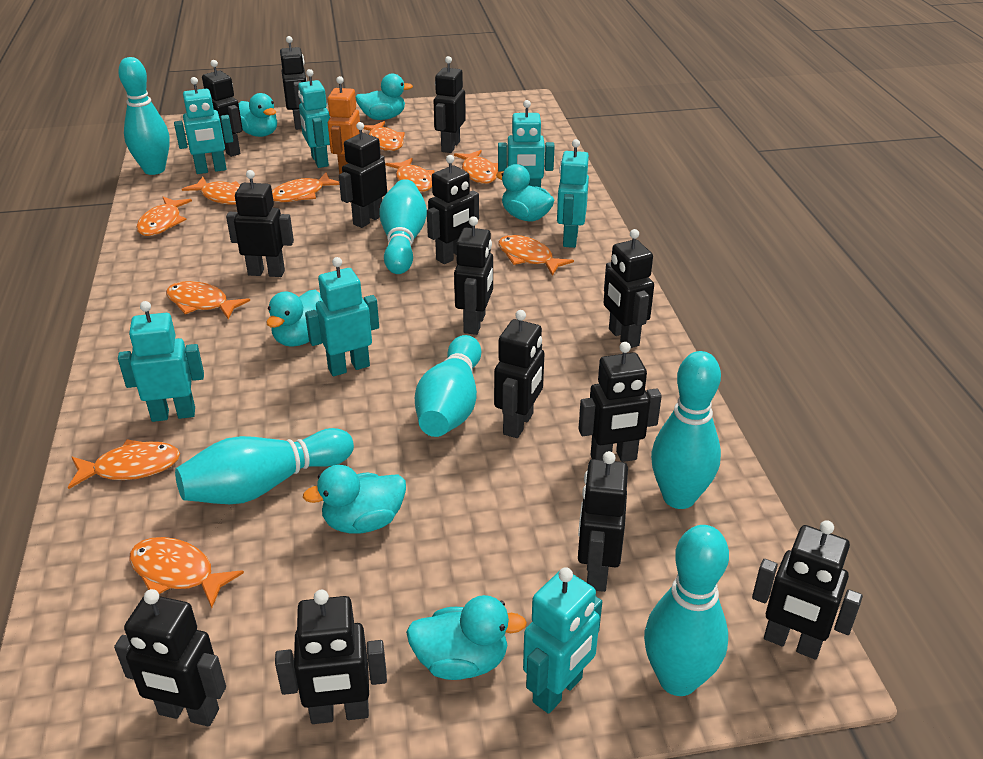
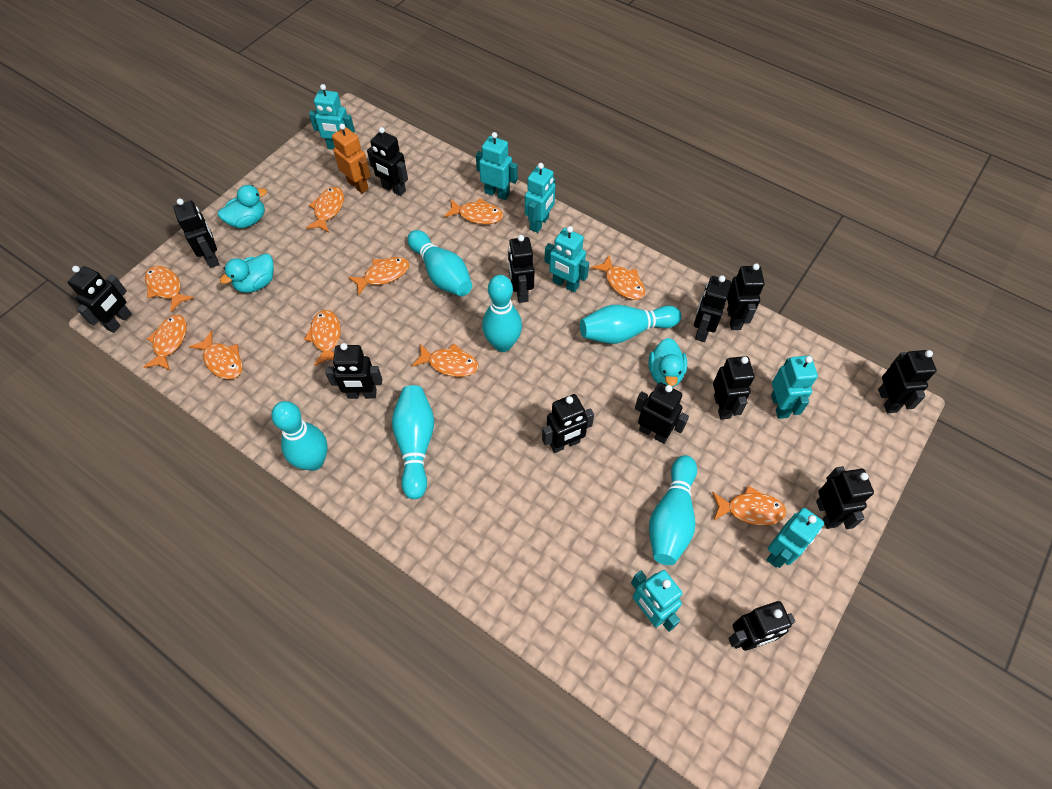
black robot: 14 -> 13
turquoise duck: 6 -> 3

